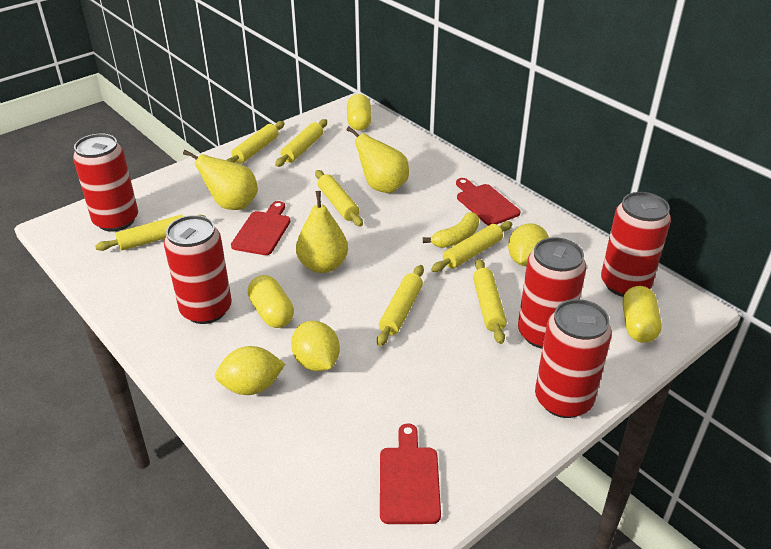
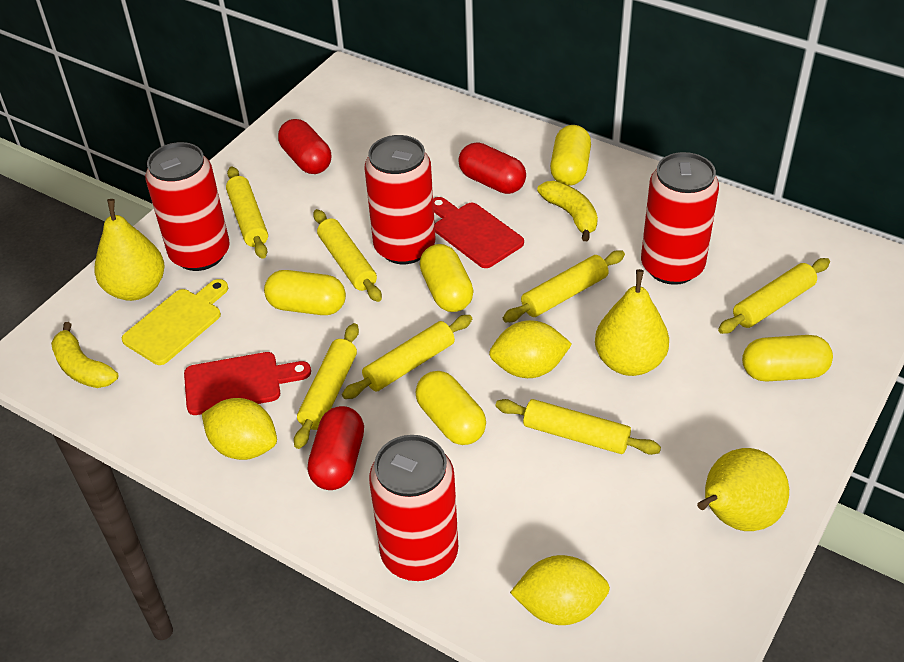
red can: 5 -> 4
red capsule: 0 -> 3
red cutting board: 3 -> 2
yellow banana: 1 -> 2
yellow capsule: 3 -> 5
yellow cutting board: 0 -> 1

